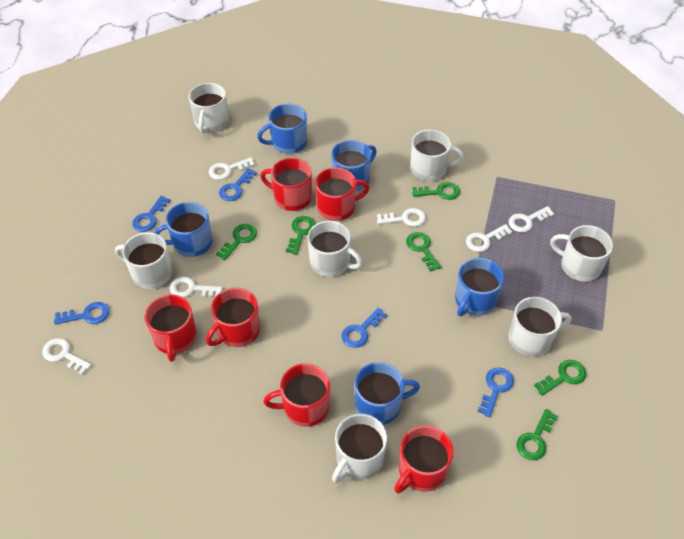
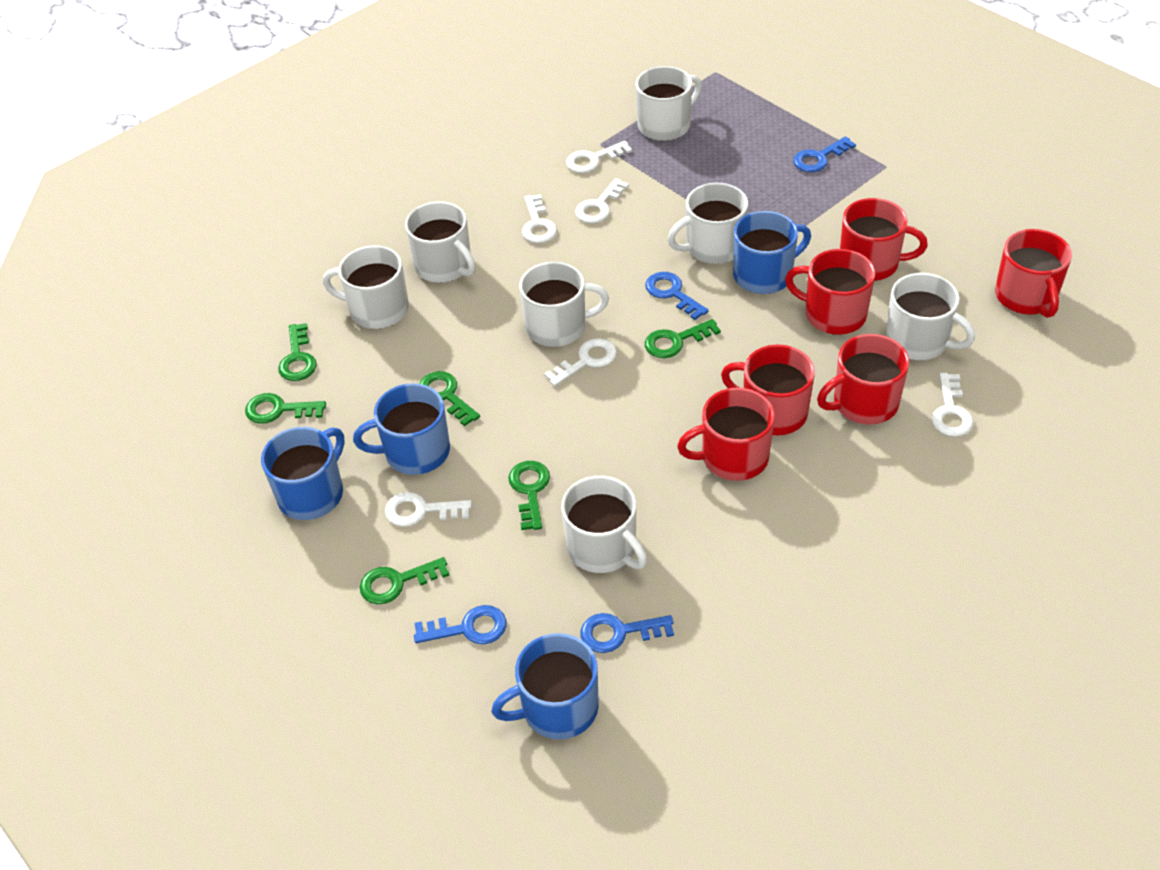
blue key: 5 -> 4
blue mug: 5 -> 4

